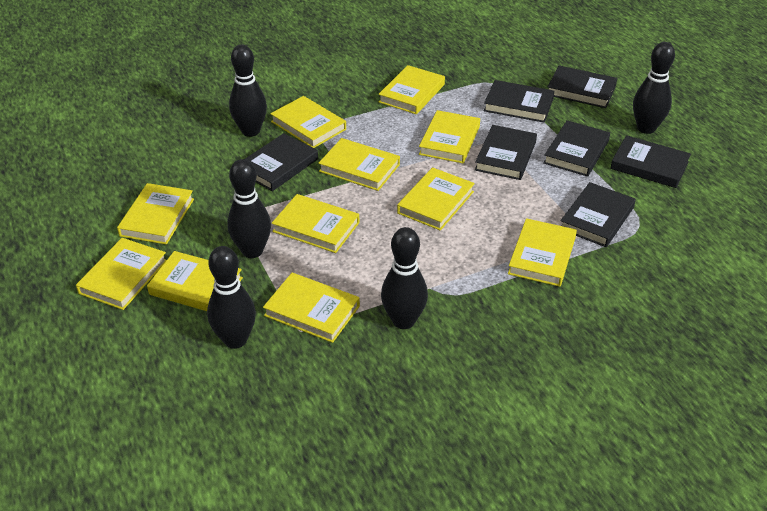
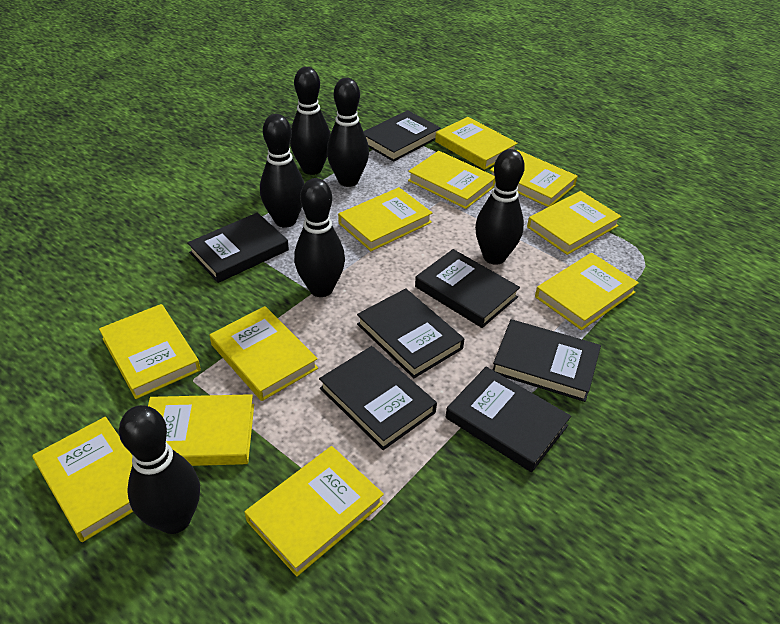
black bowling pin: 5 -> 6

